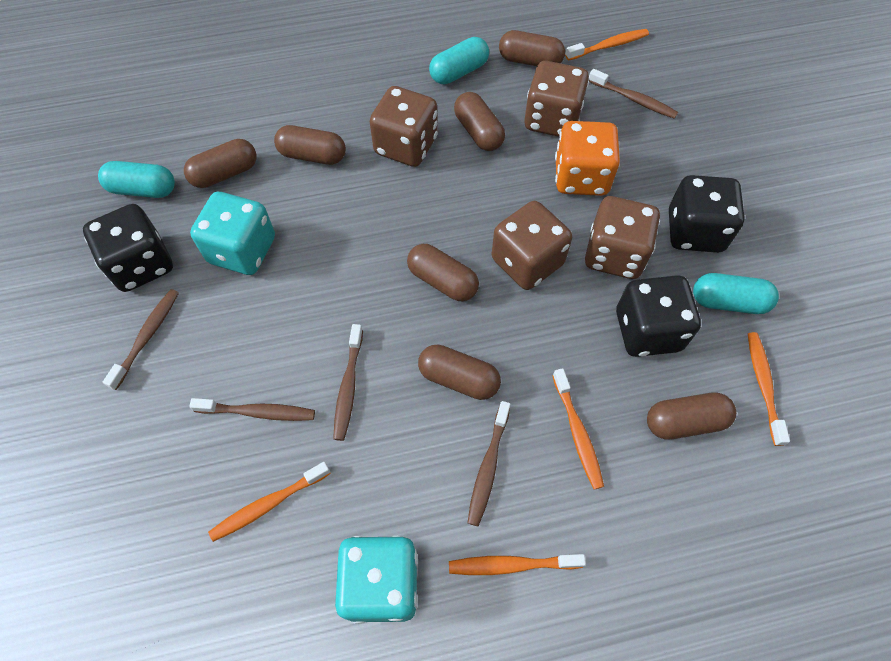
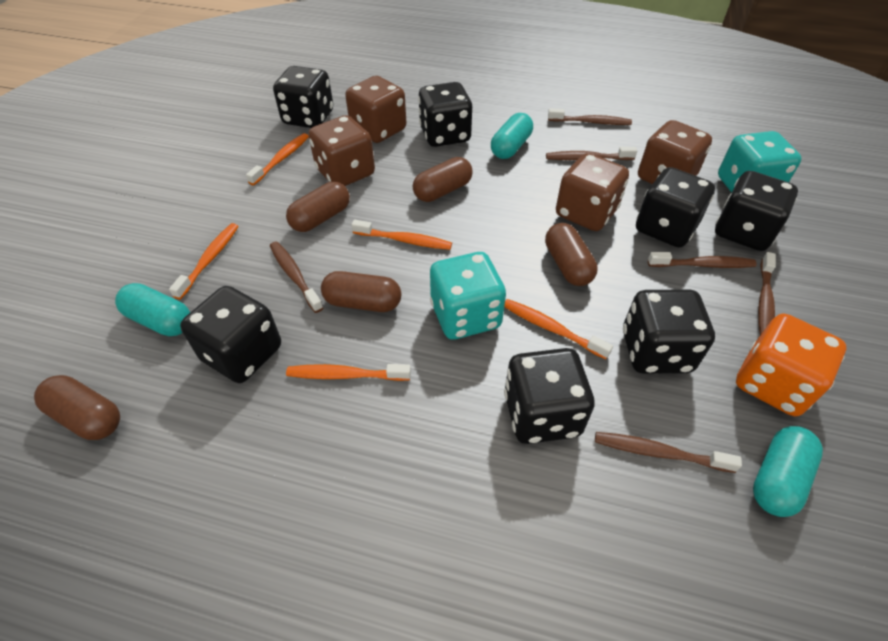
black dice: 3 -> 7
brown capsule: 7 -> 5
brown toothbrush: 5 -> 6

